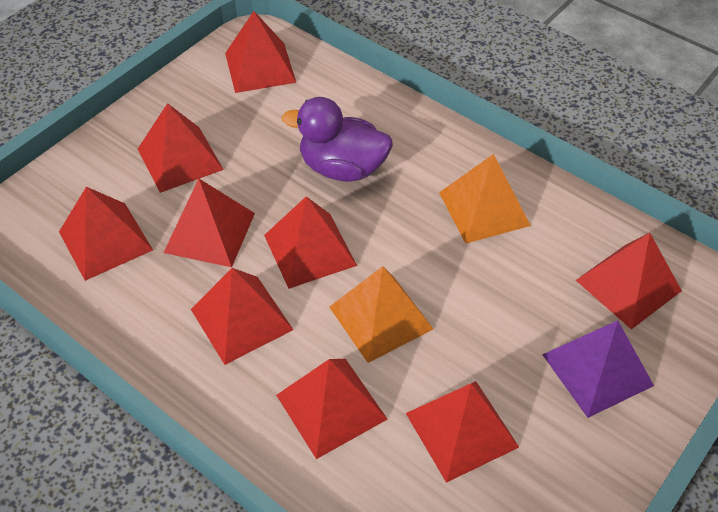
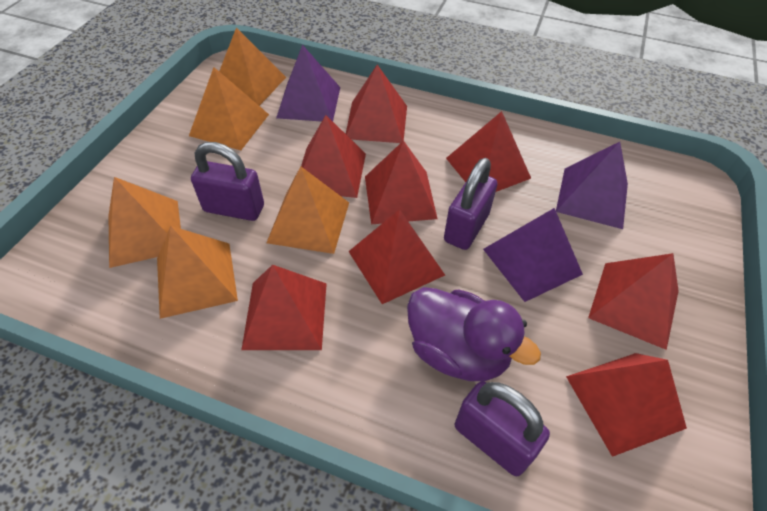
orange pyramid: 2 -> 5
purple padlock: 0 -> 3
purple pyramid: 1 -> 3
red pyramid: 9 -> 8

